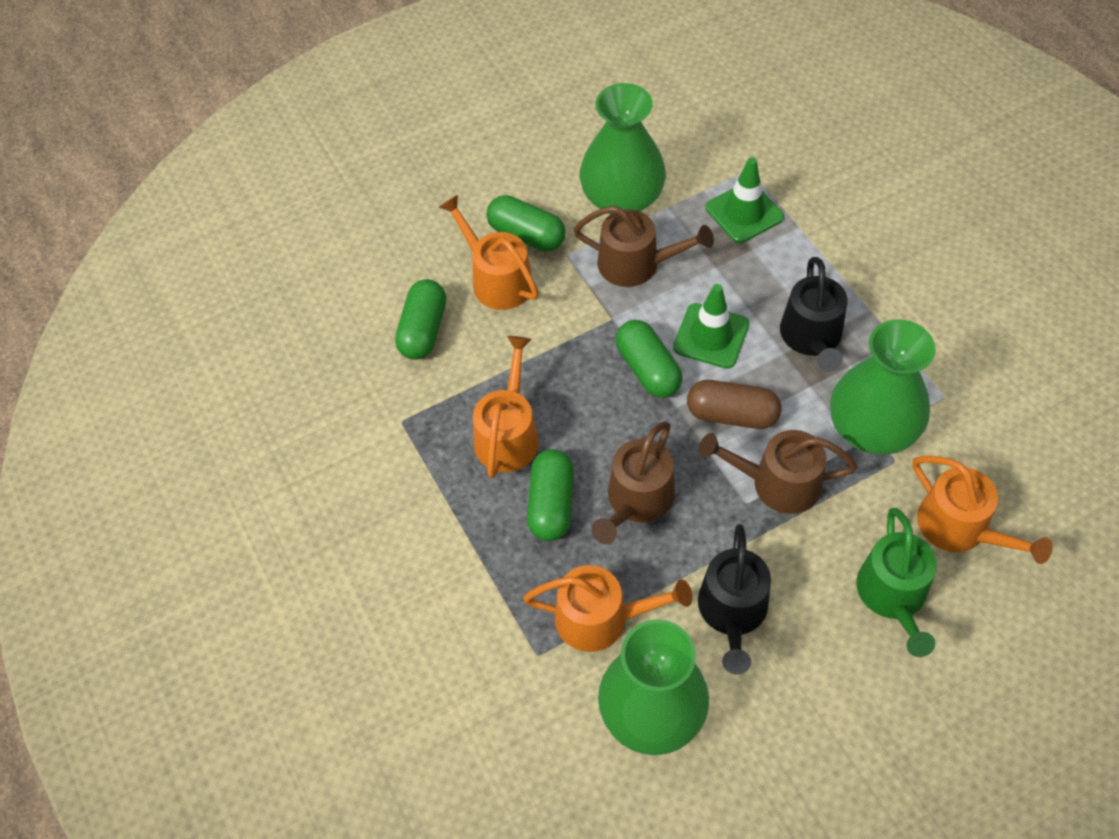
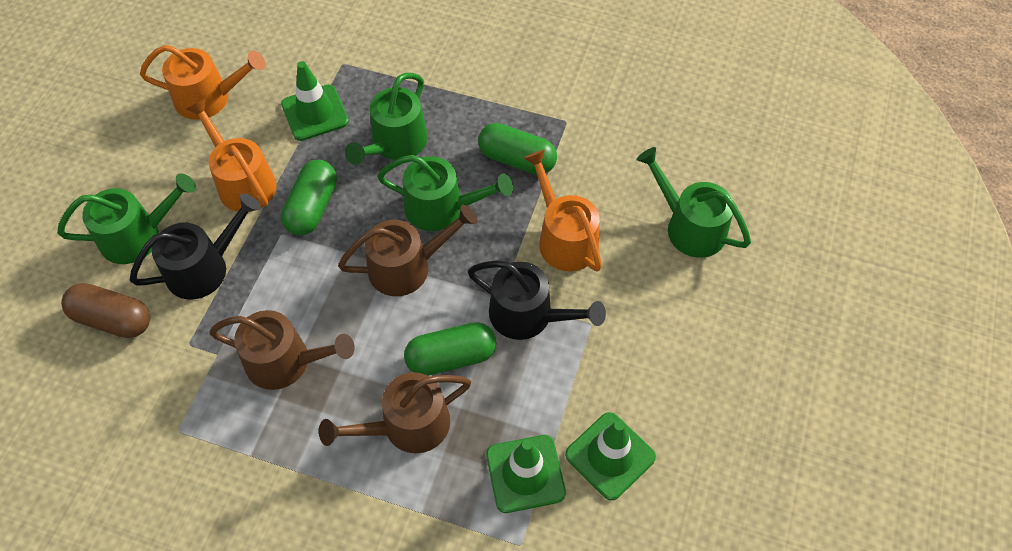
green capsule: 4 -> 3
green traffic cone: 2 -> 3
green vase: 3 -> 0
green watering can: 1 -> 4
orange watering can: 4 -> 3

